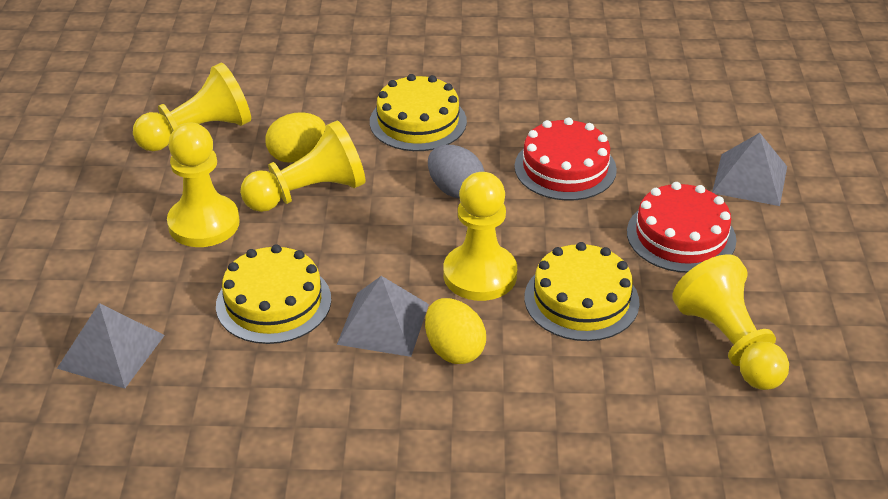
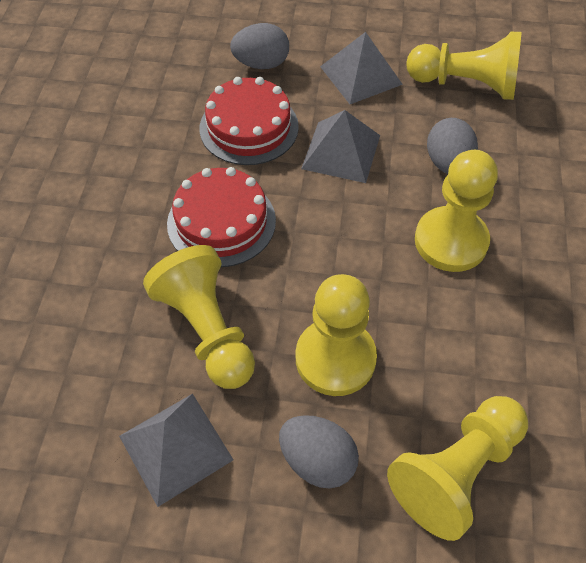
grey egg: 1 -> 3
yellow cake: 3 -> 0
yellow egg: 2 -> 0

